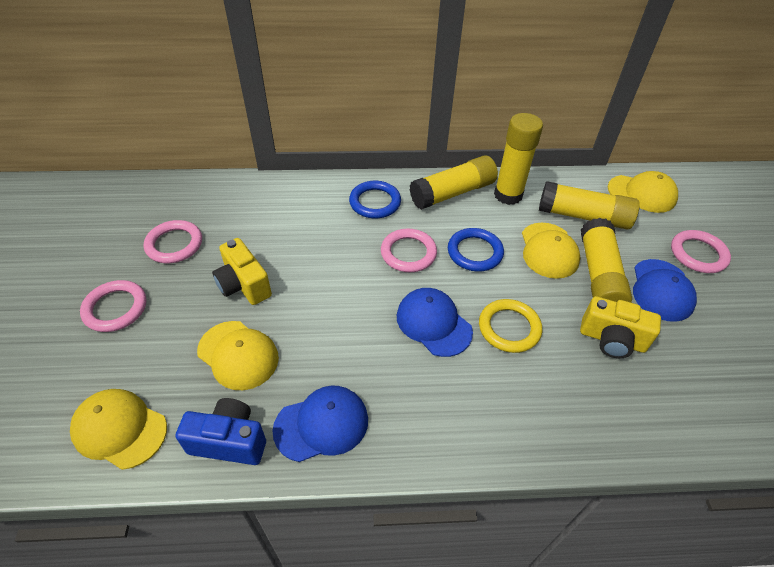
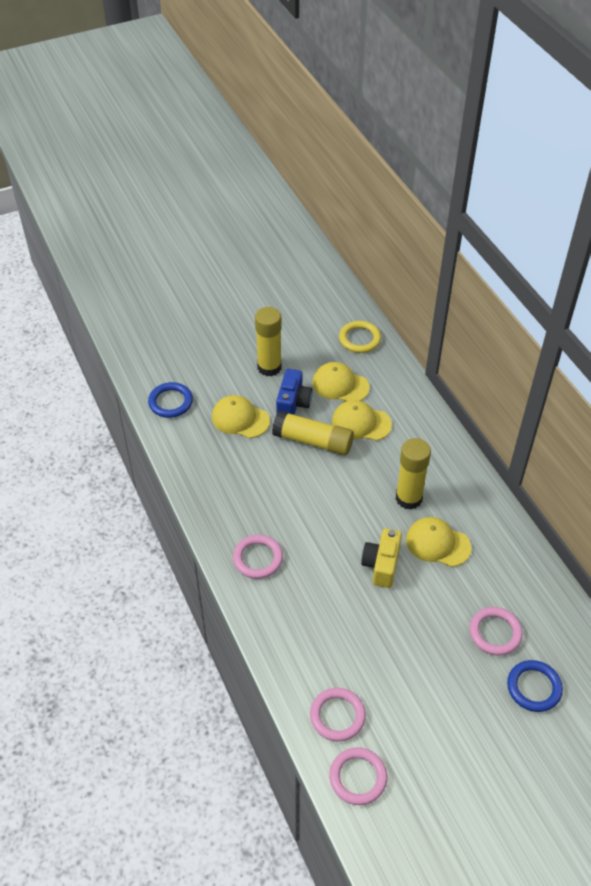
blue cap: 3 -> 0
yellow camera: 2 -> 1
yellow glue stick: 4 -> 3

